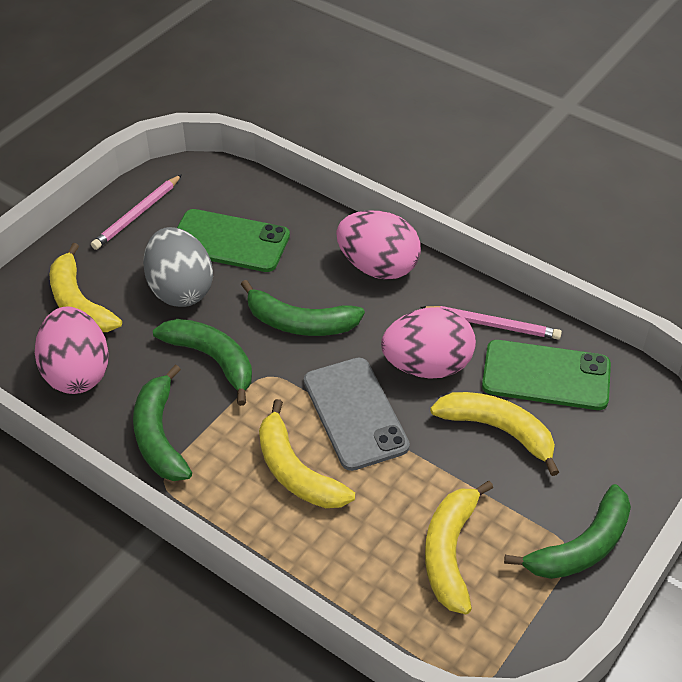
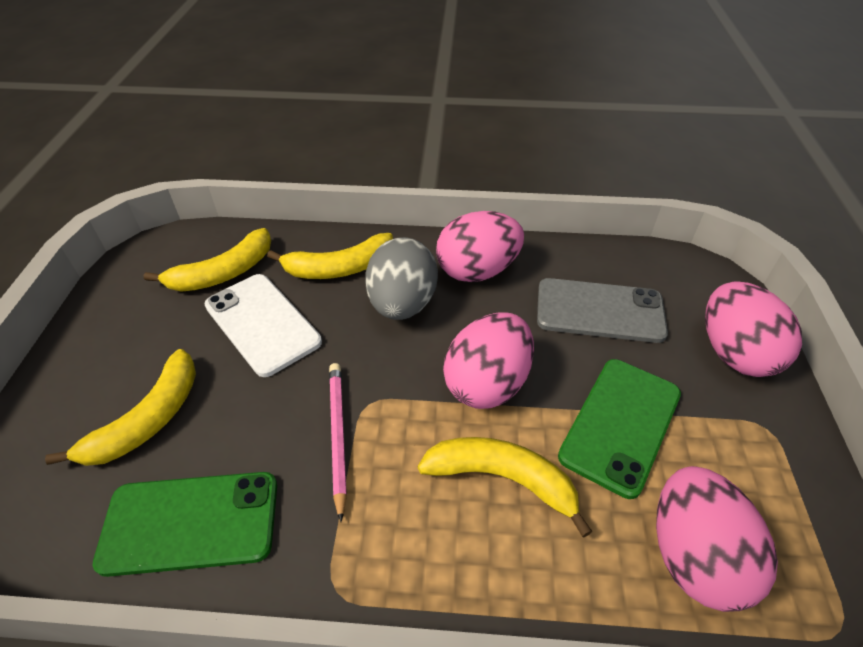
green banana: 4 -> 0
pink egg: 3 -> 4
pink pencil: 2 -> 1
white phone: 0 -> 1

